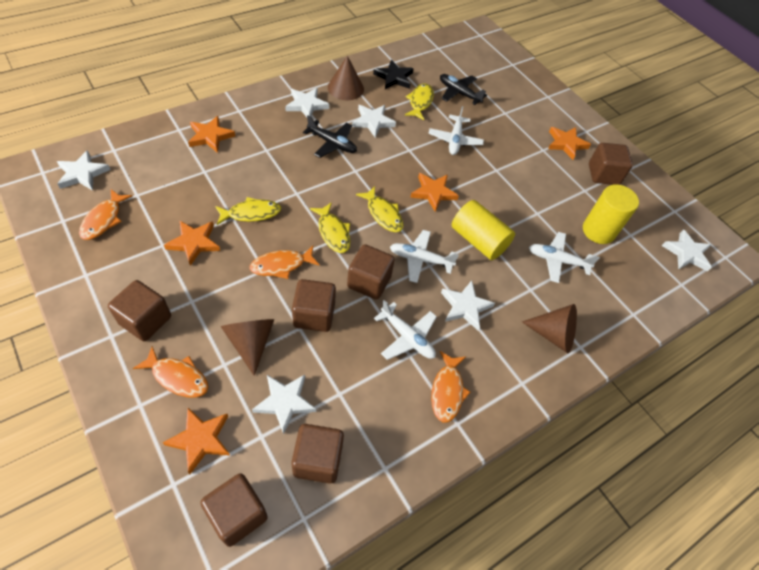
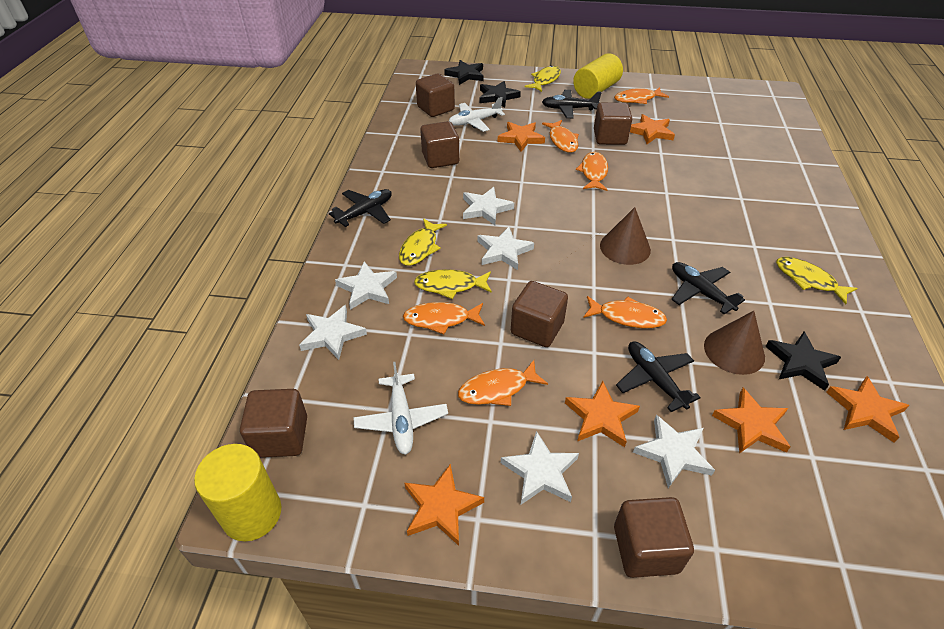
black plane: 2 -> 4
black star: 1 -> 3
brown cone: 3 -> 2
orange fish: 4 -> 6
orange star: 5 -> 6
white plane: 4 -> 2

